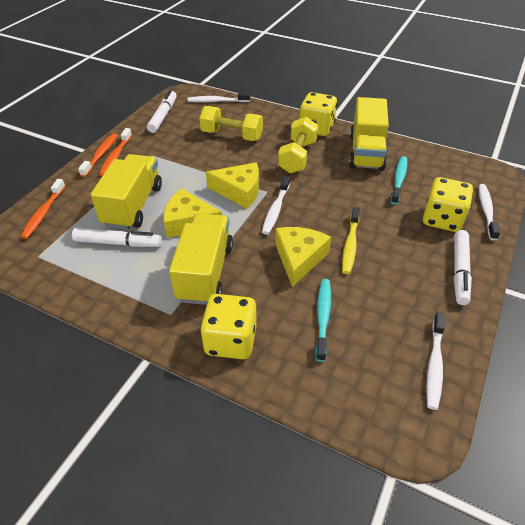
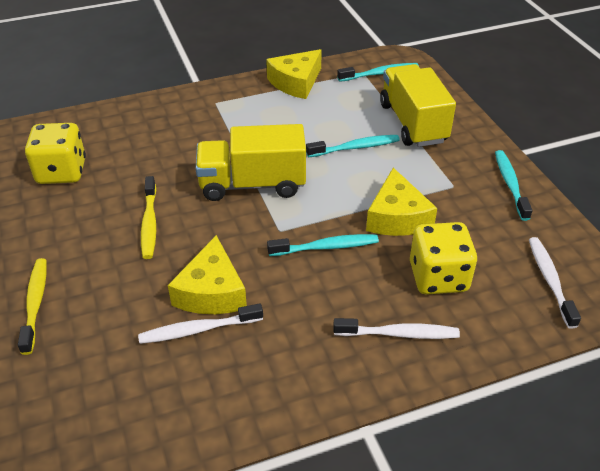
orange toothbrush: 3 -> 0
turquoise toothbrush: 2 -> 4
white marker: 3 -> 0
white toothbrush: 4 -> 3
yellow dice: 3 -> 2
yellow dumbbell: 2 -> 0
yellow toothbrush: 1 -> 2
yellow truck: 3 -> 2

